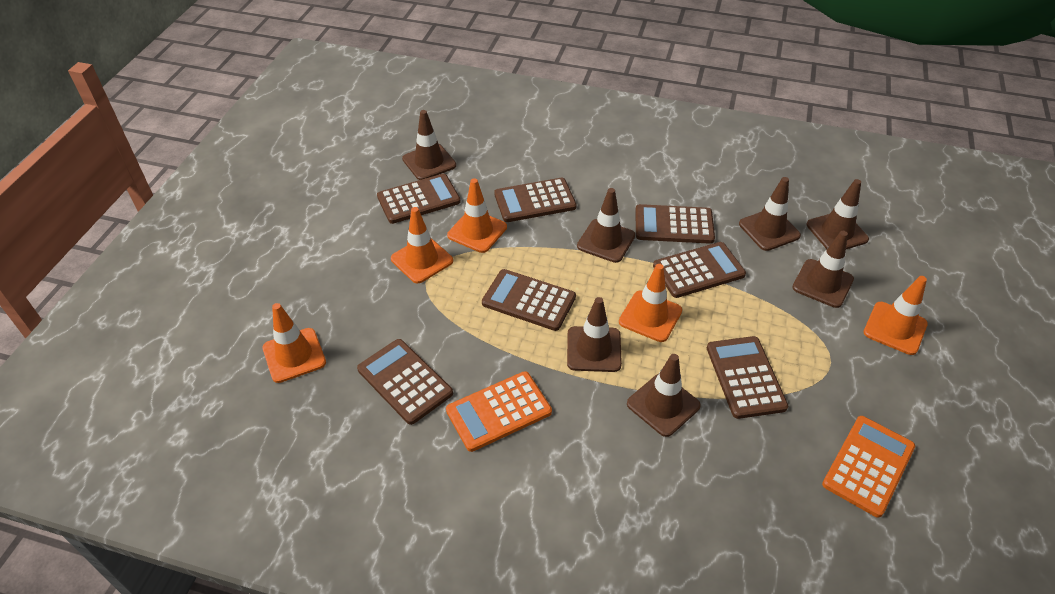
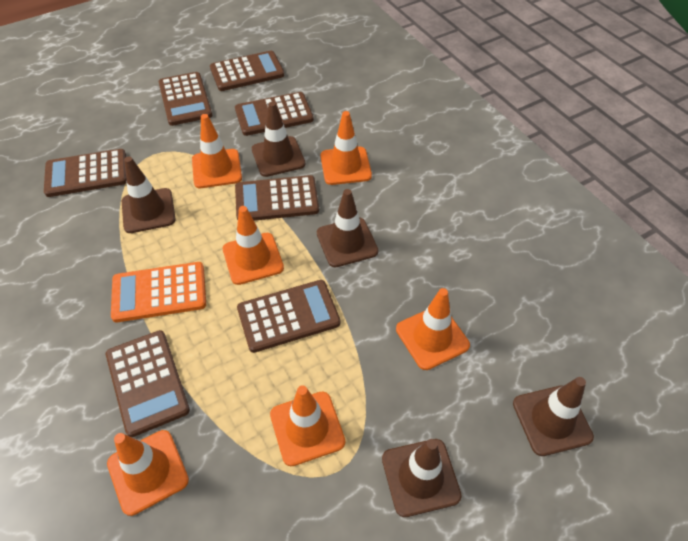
brown traffic cone: 7 -> 5
orange calculator: 2 -> 1
orange traffic cone: 5 -> 6

